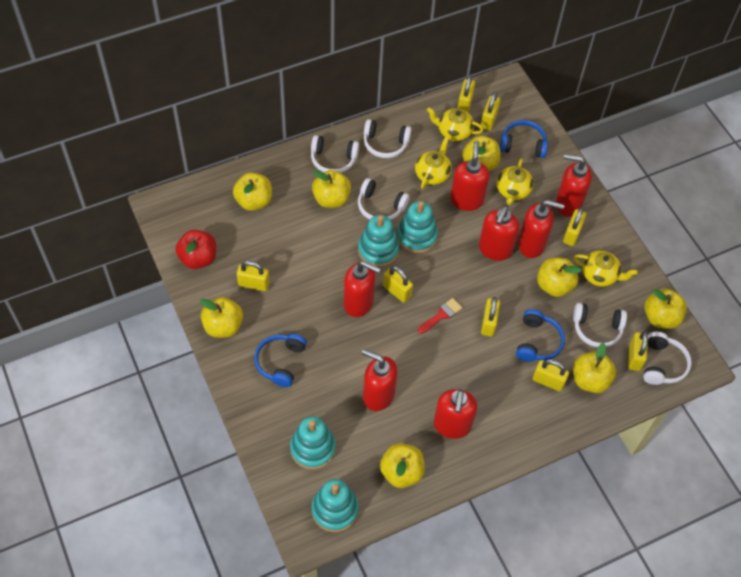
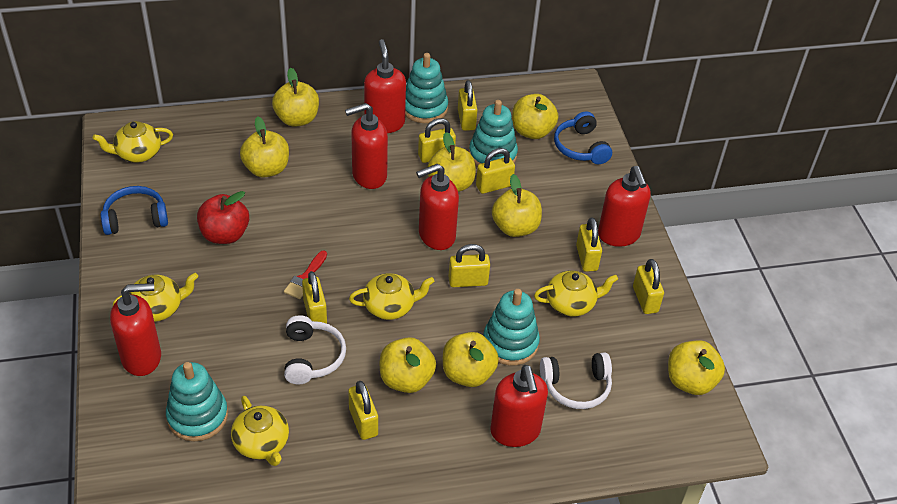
blue headphones: 3 -> 2
red soap dispenser: 7 -> 6
white headphones: 5 -> 2
yellow teapot: 4 -> 5

